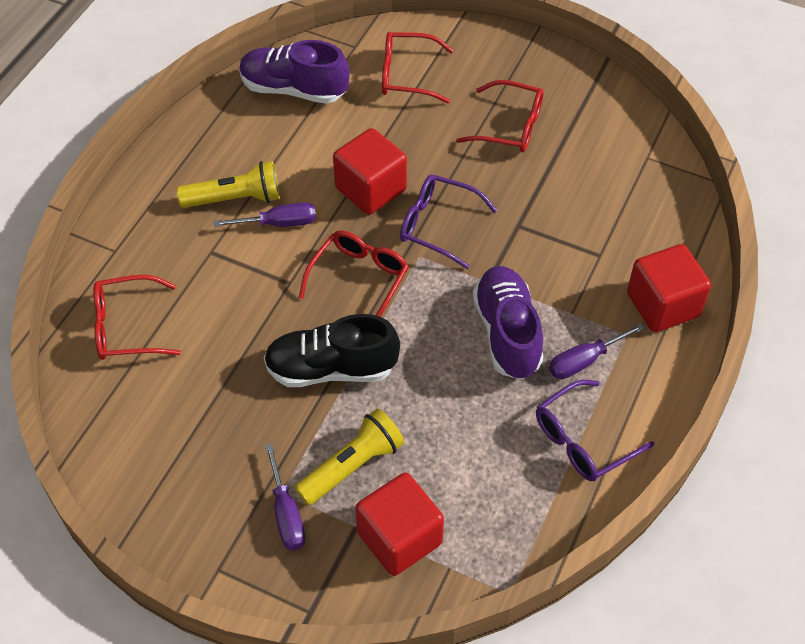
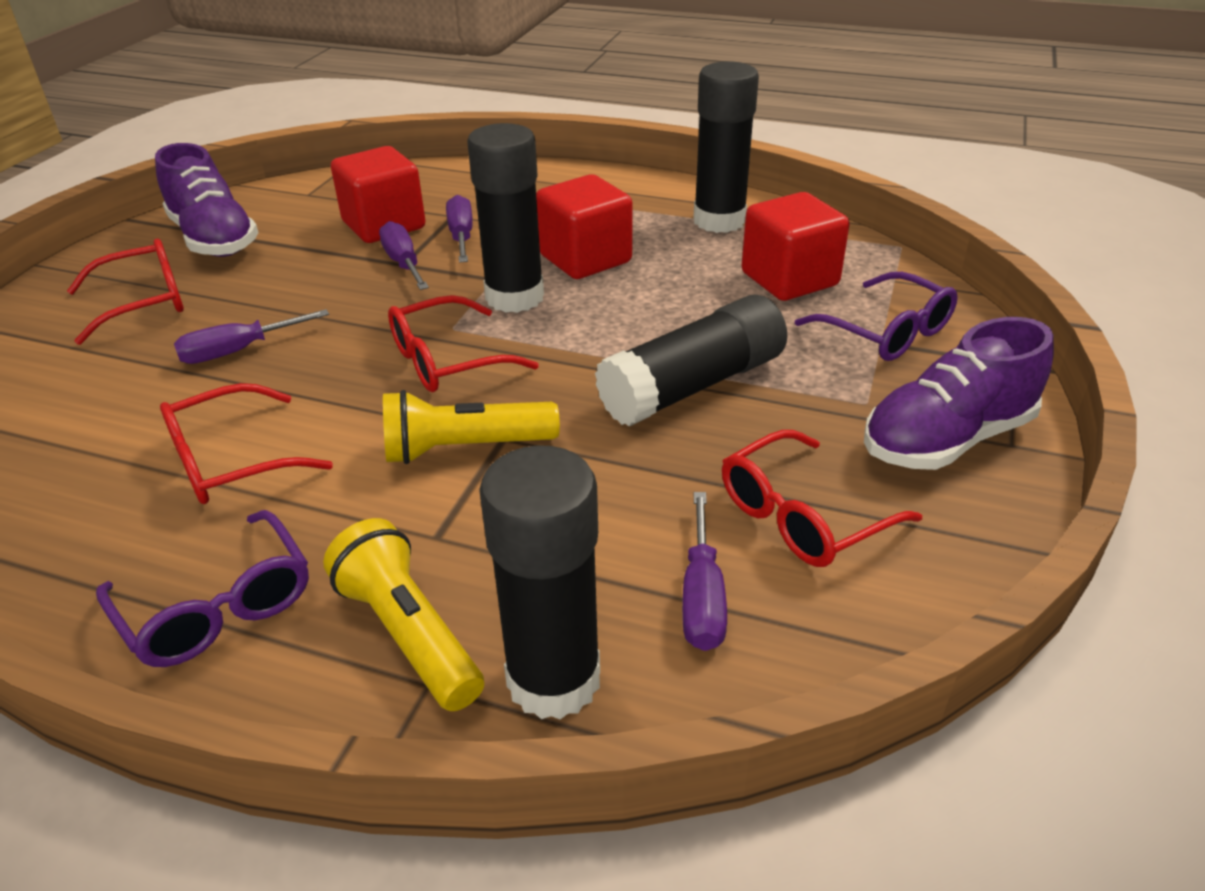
black glue stick: 0 -> 4
black shoe: 1 -> 0
purple screwdriver: 3 -> 4

